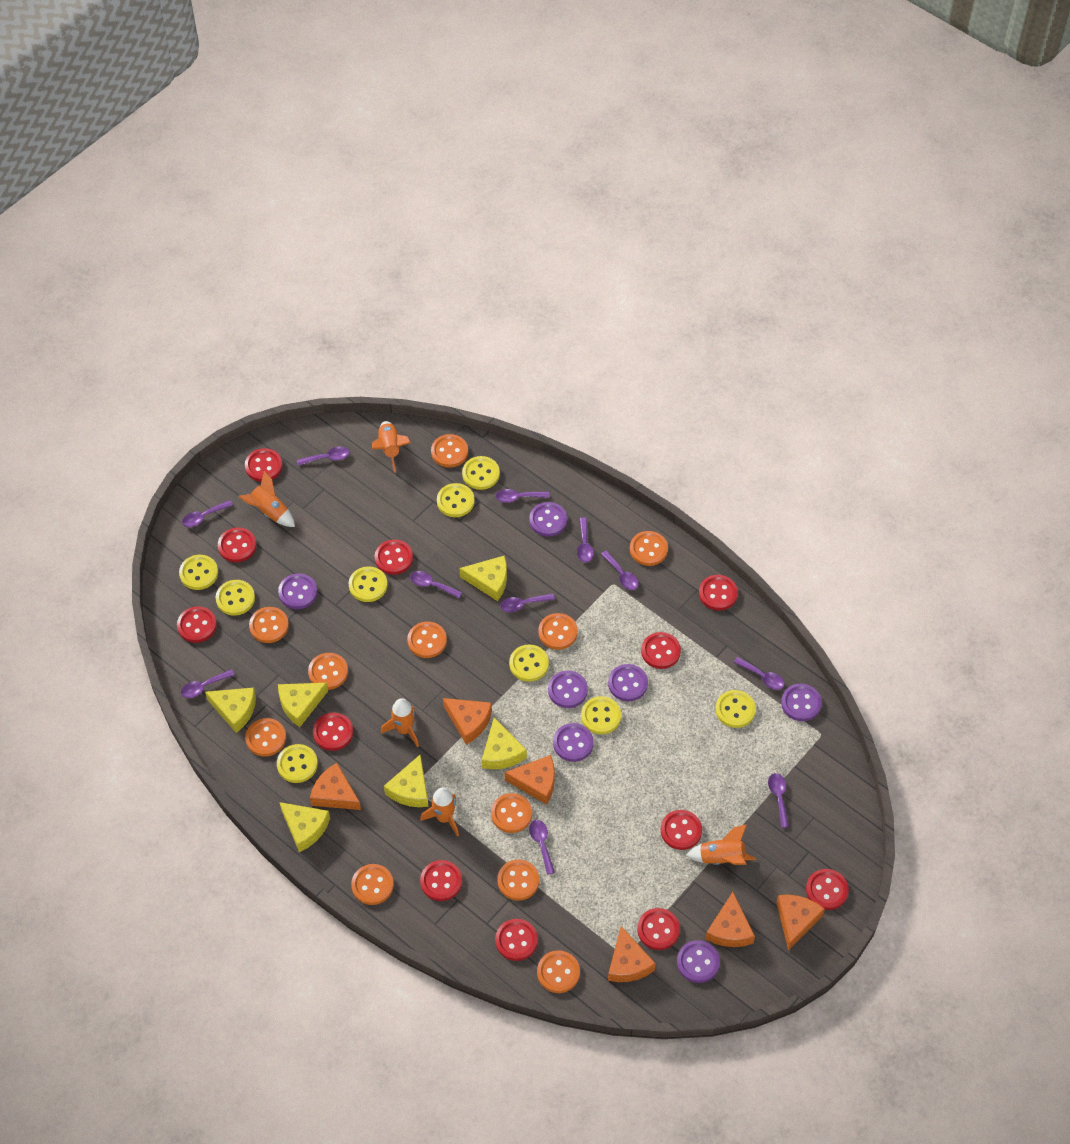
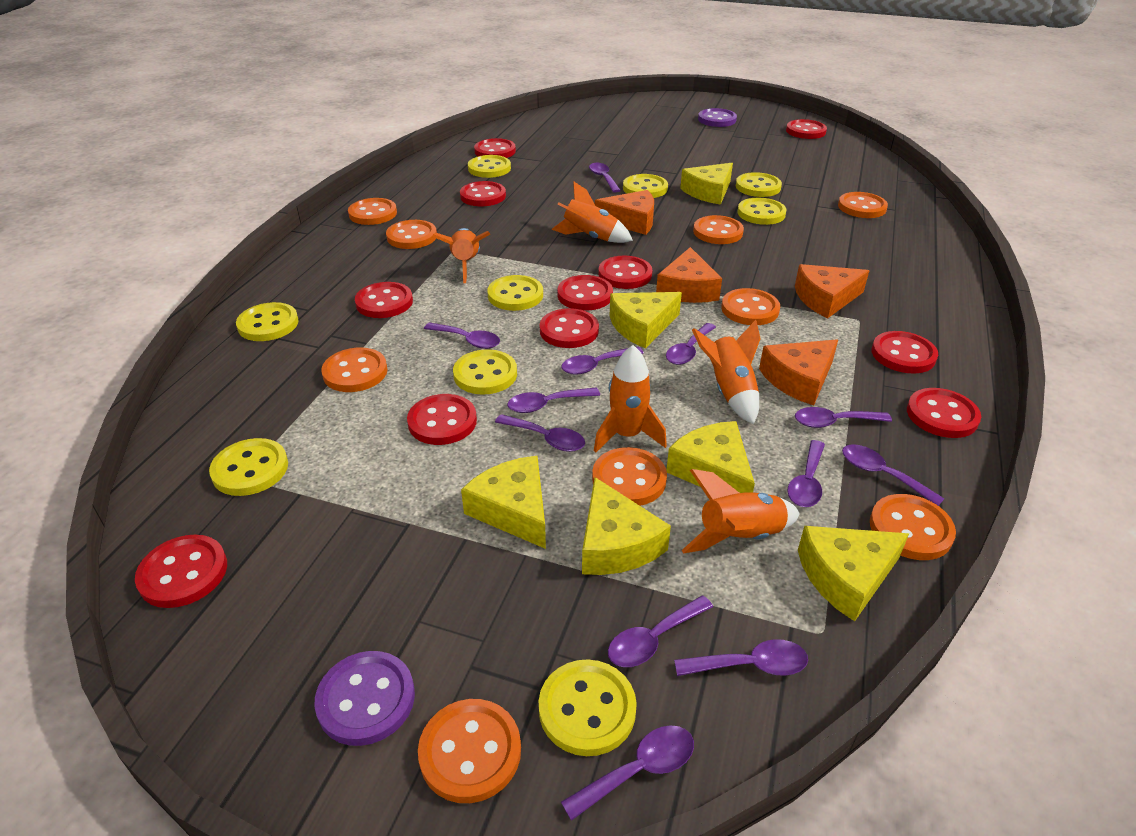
orange button: 11 -> 9
orange cheese: 6 -> 4
purple button: 7 -> 2
purple spoon: 11 -> 12
red button: 12 -> 11

